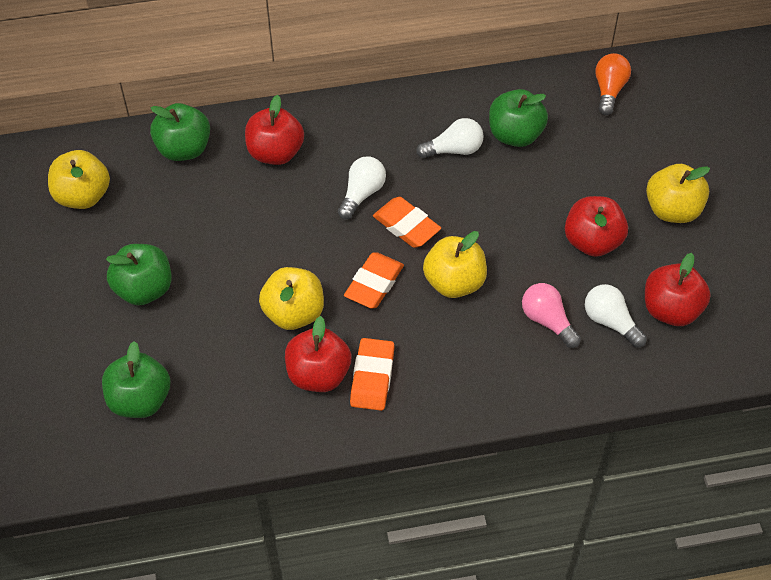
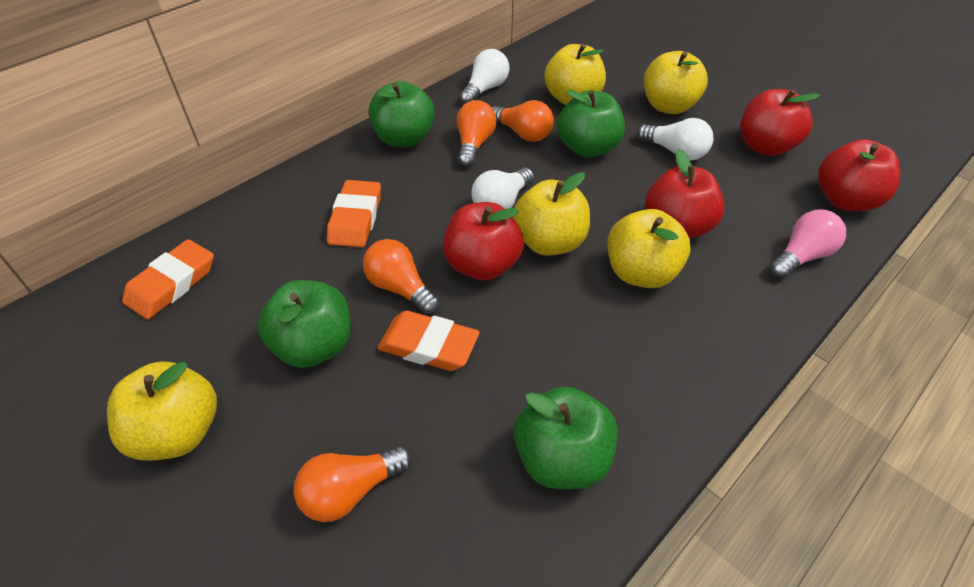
orange light bulb: 1 -> 4
yellow apple: 4 -> 5

